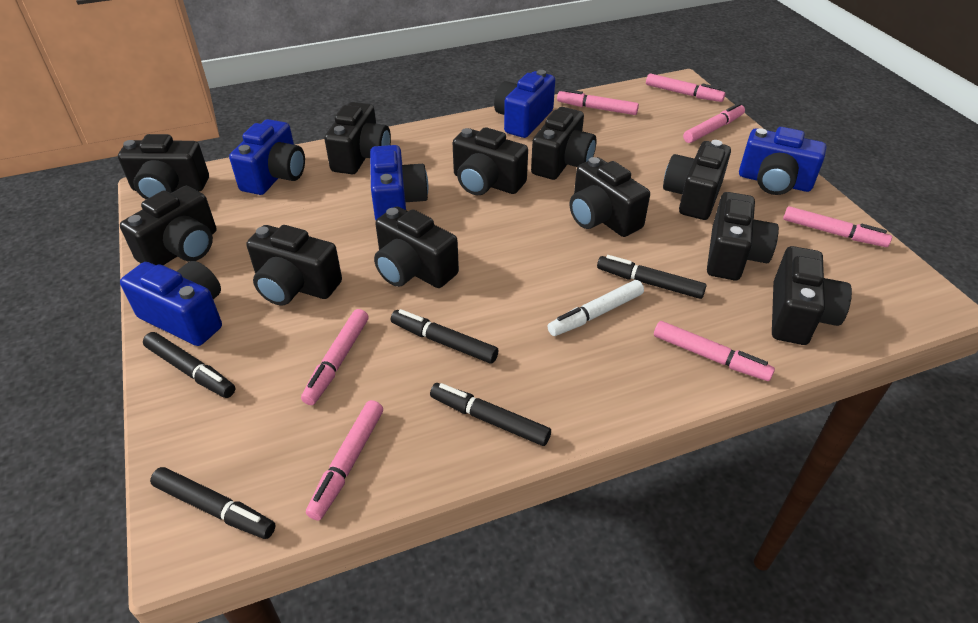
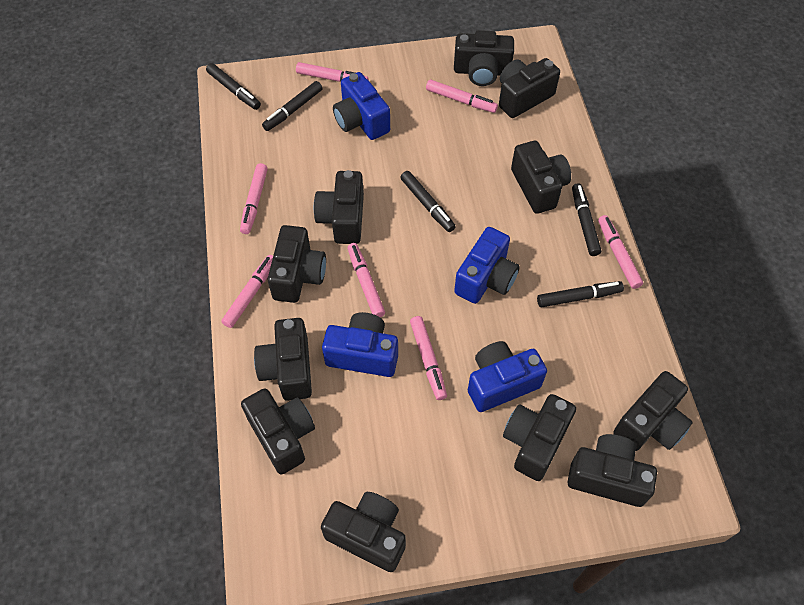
blue camera: 5 -> 4
white marker: 1 -> 0

